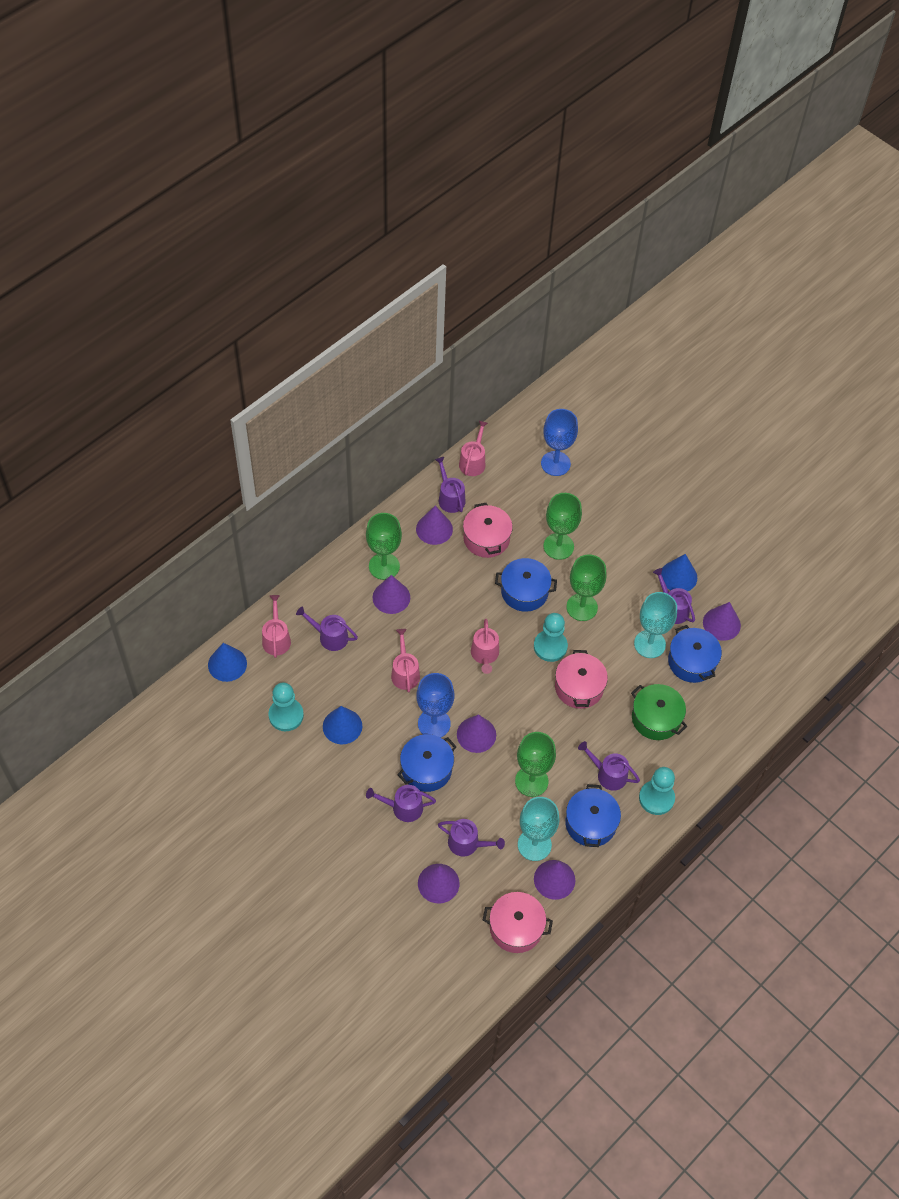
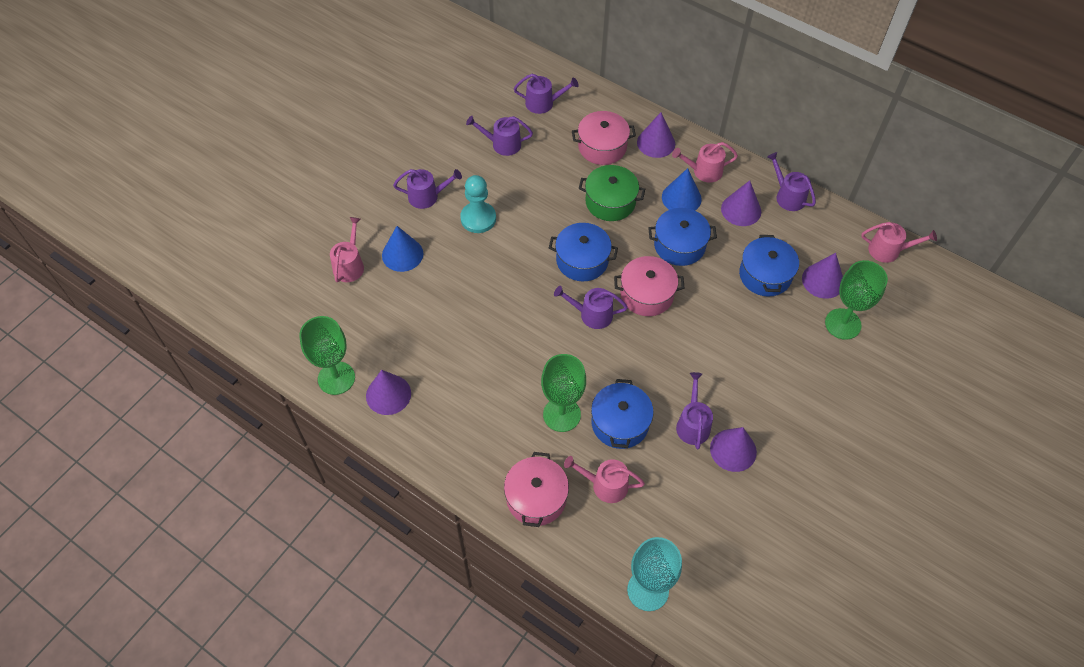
blue cone: 3 -> 2
blue goblet: 2 -> 0
green goblet: 4 -> 3
purple cone: 6 -> 5
turquoise goblet: 2 -> 1
turquoise pawn: 3 -> 1

